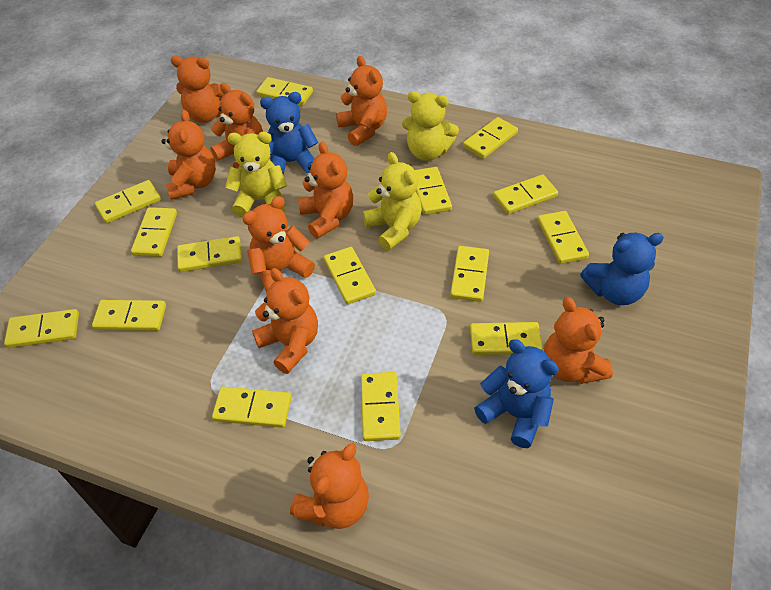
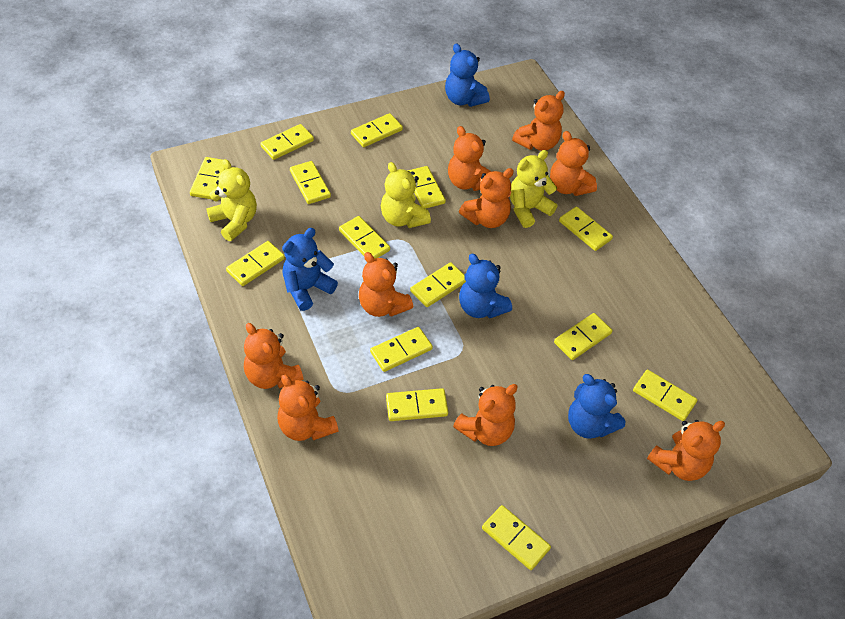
blue teddy bear: 3 -> 4
yellow domino: 15 -> 14

